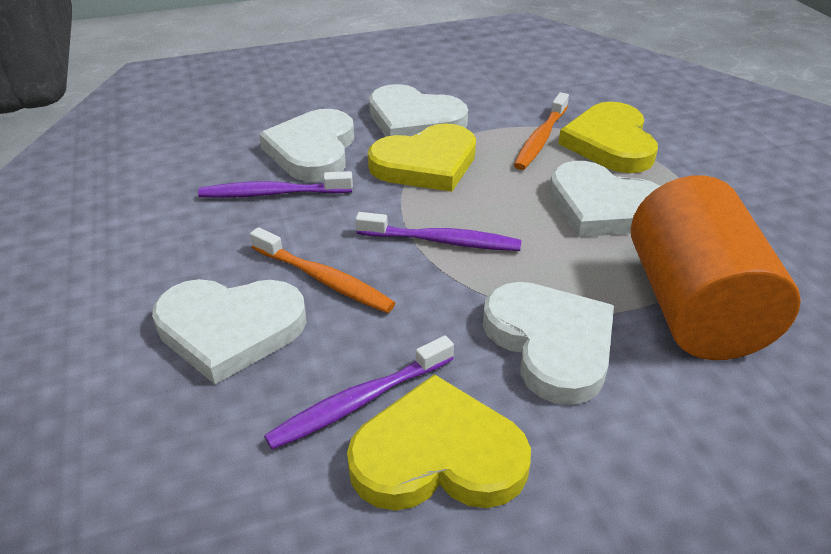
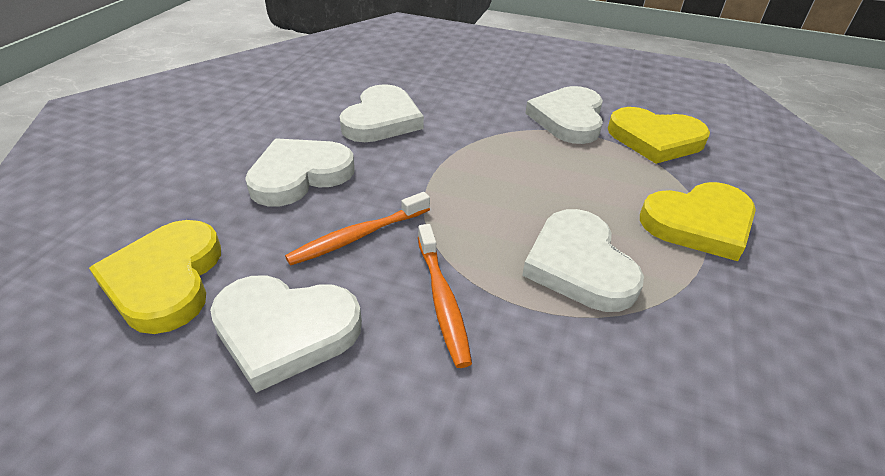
orange cylinder: 1 -> 0
purple toothbrush: 3 -> 0

